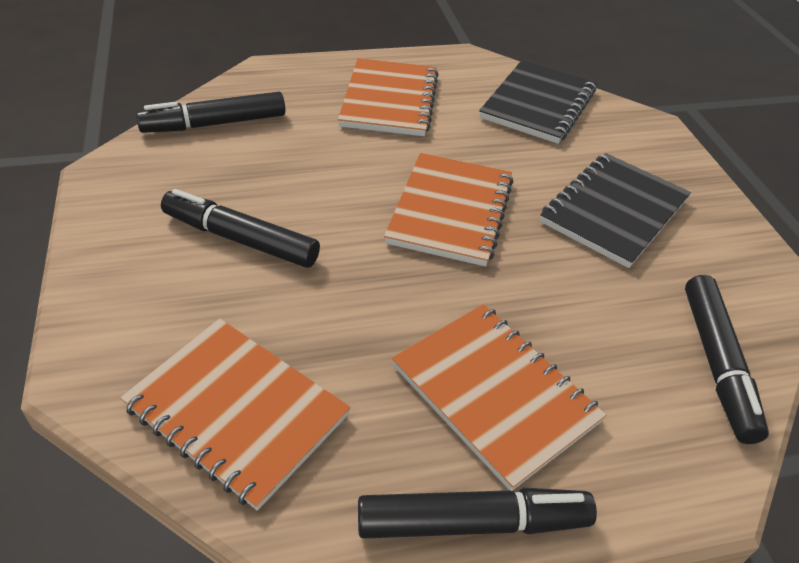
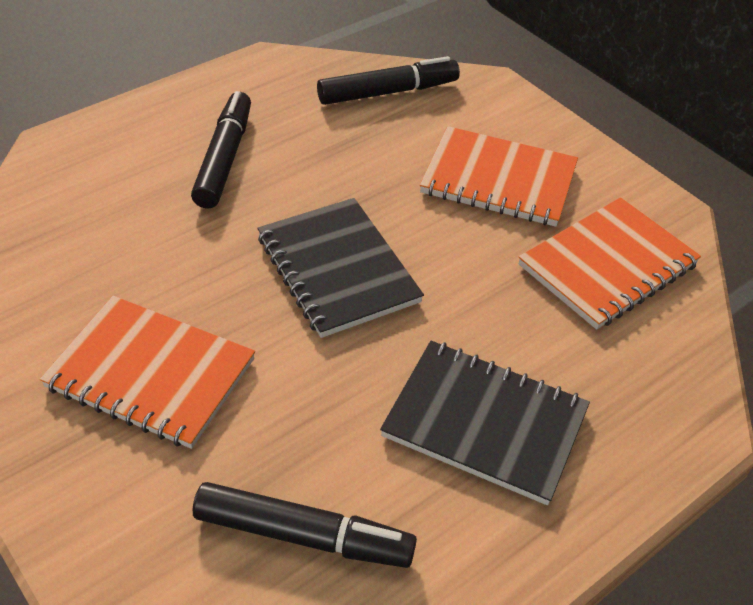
black marker: 4 -> 3
orange notebook: 4 -> 3

